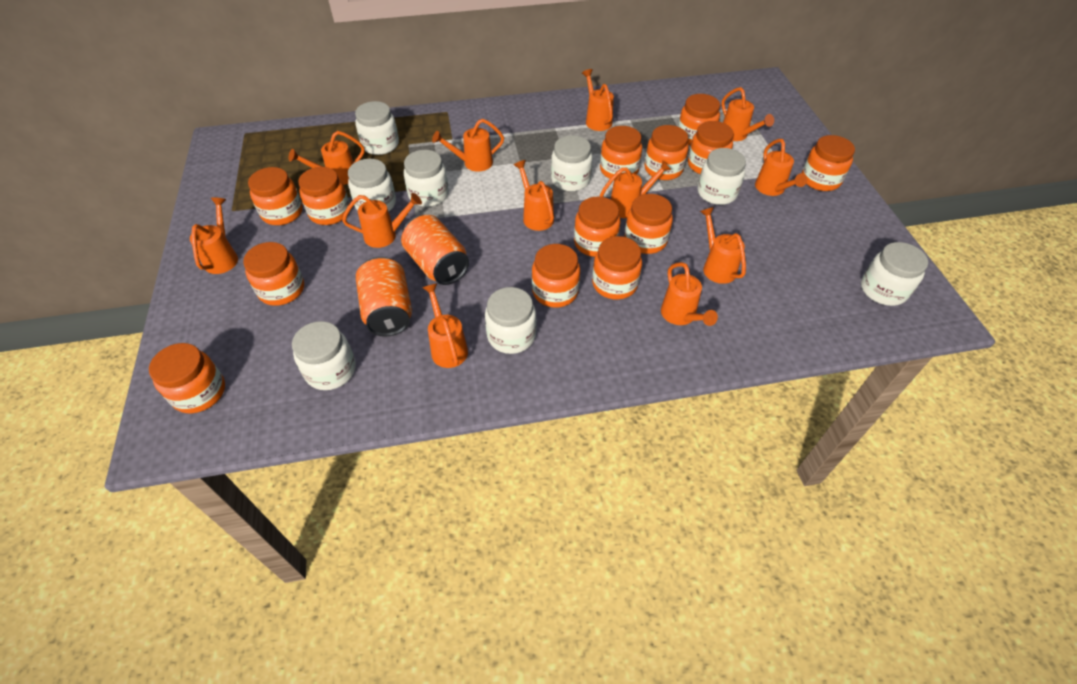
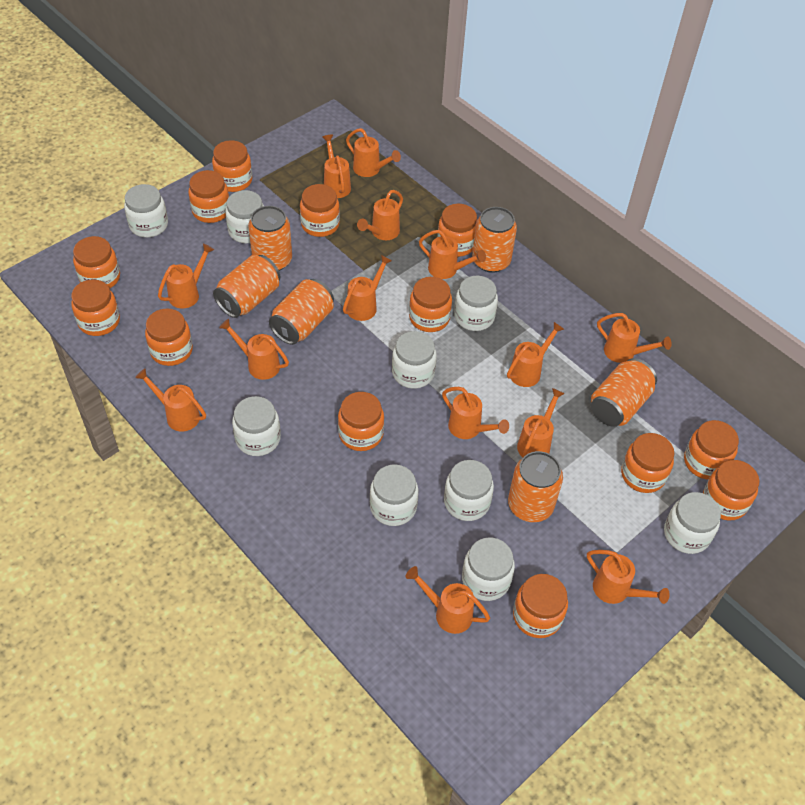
orange can: 2 -> 6
orange watering can: 12 -> 14
white jar: 8 -> 9

